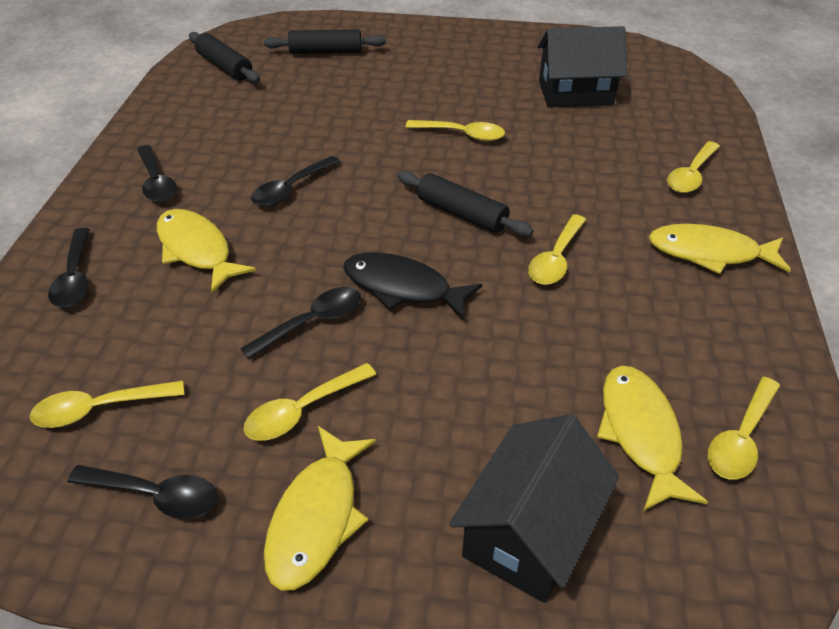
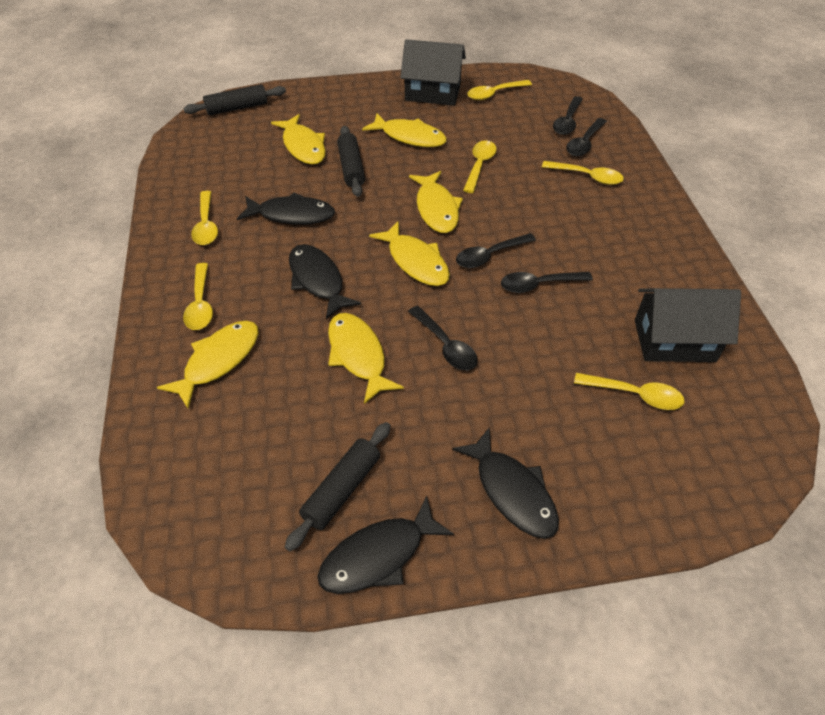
black fish: 1 -> 4
yellow fish: 4 -> 6

